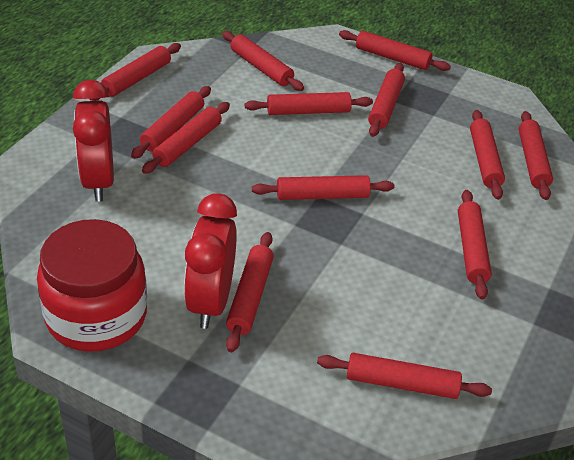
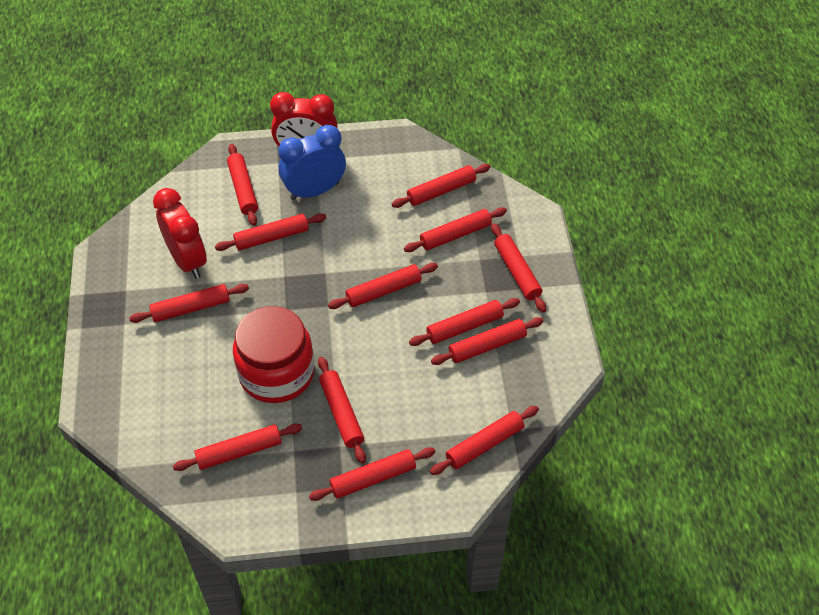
blue clock: 0 -> 1

